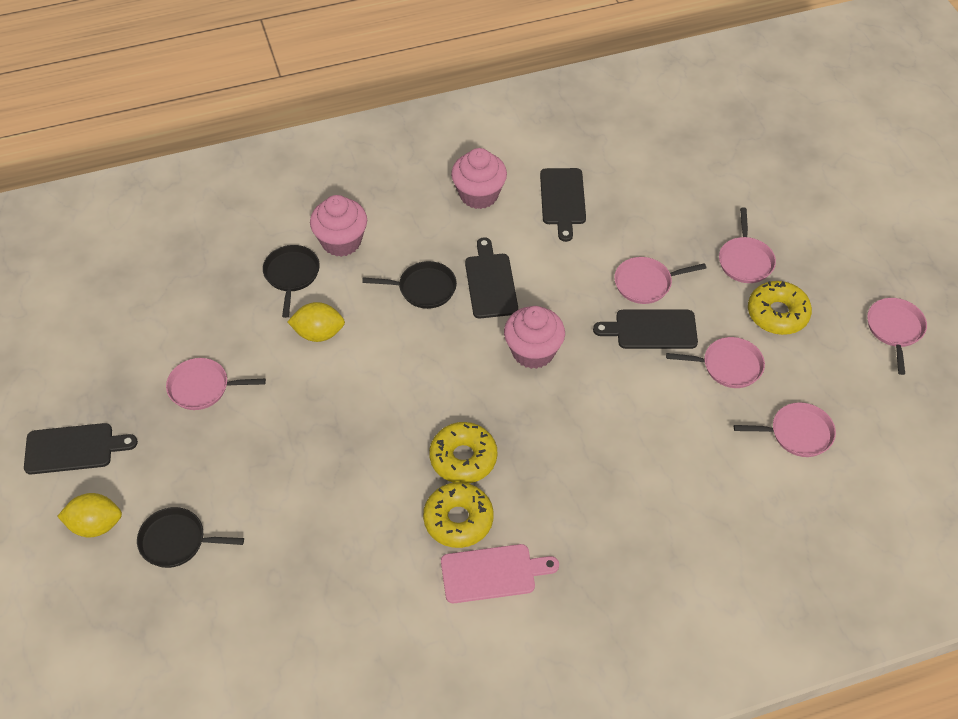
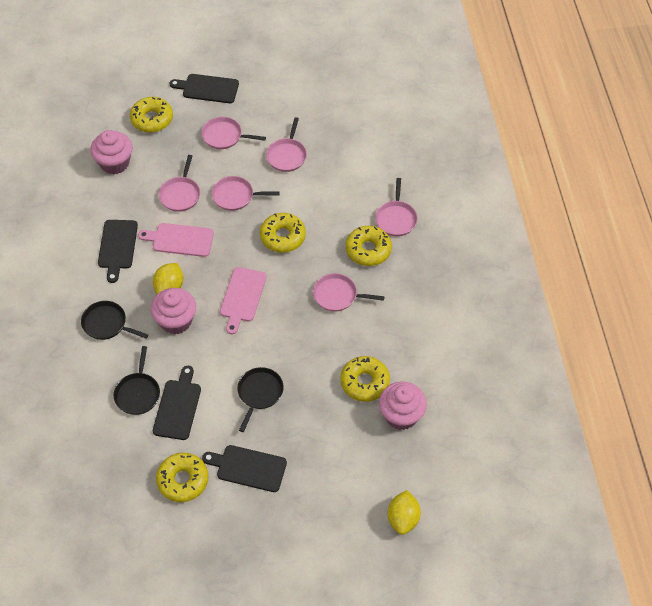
pink cutting board: 1 -> 2
yellow donut: 3 -> 5

